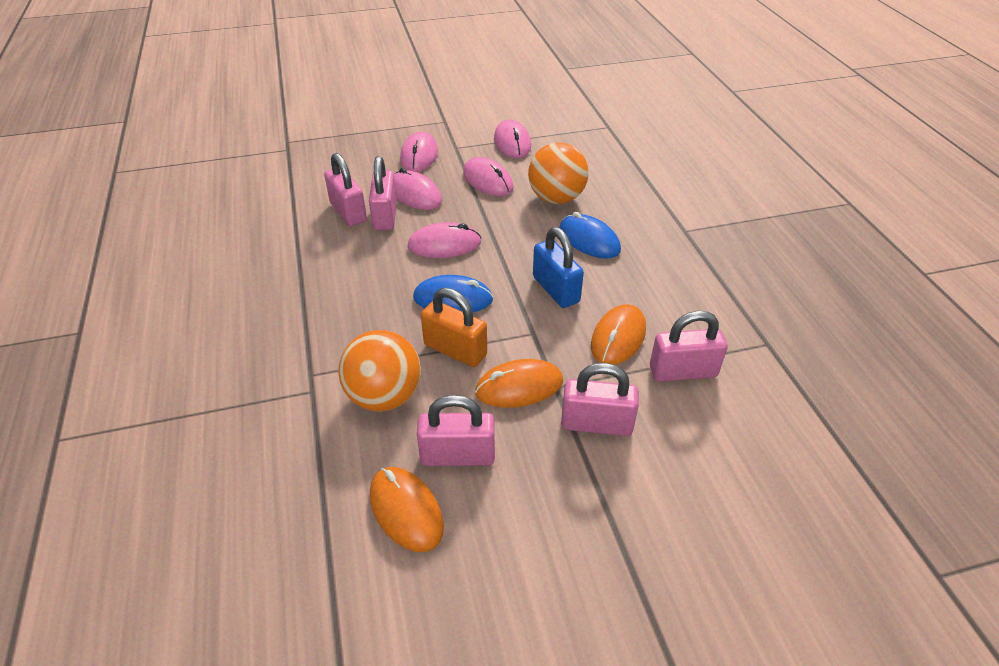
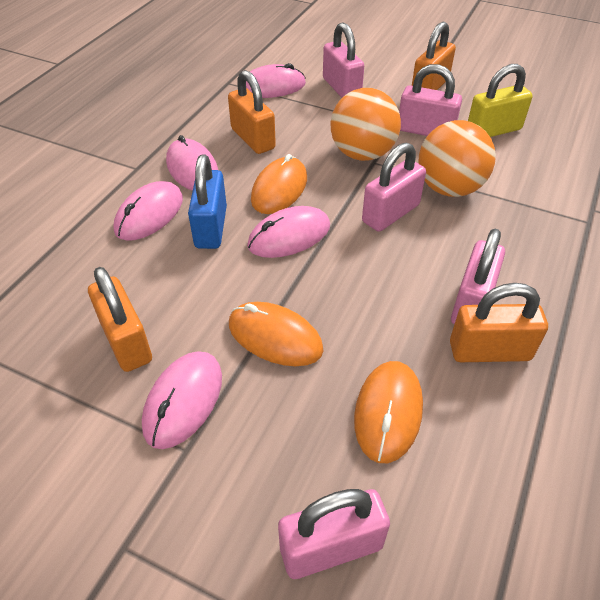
blue mouse: 2 -> 0
orange padlock: 1 -> 4
yellow padlock: 0 -> 1

